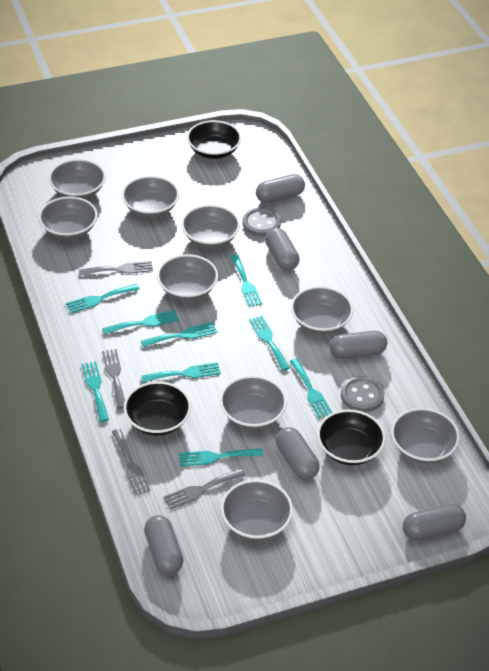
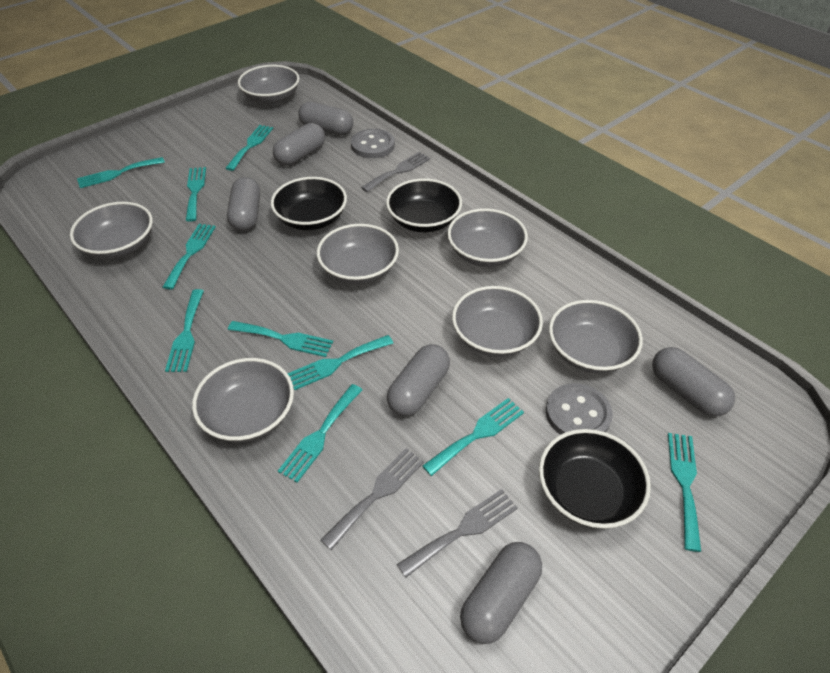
grey bowl: 9 -> 7
grey fork: 4 -> 3
turquoise fork: 9 -> 10

